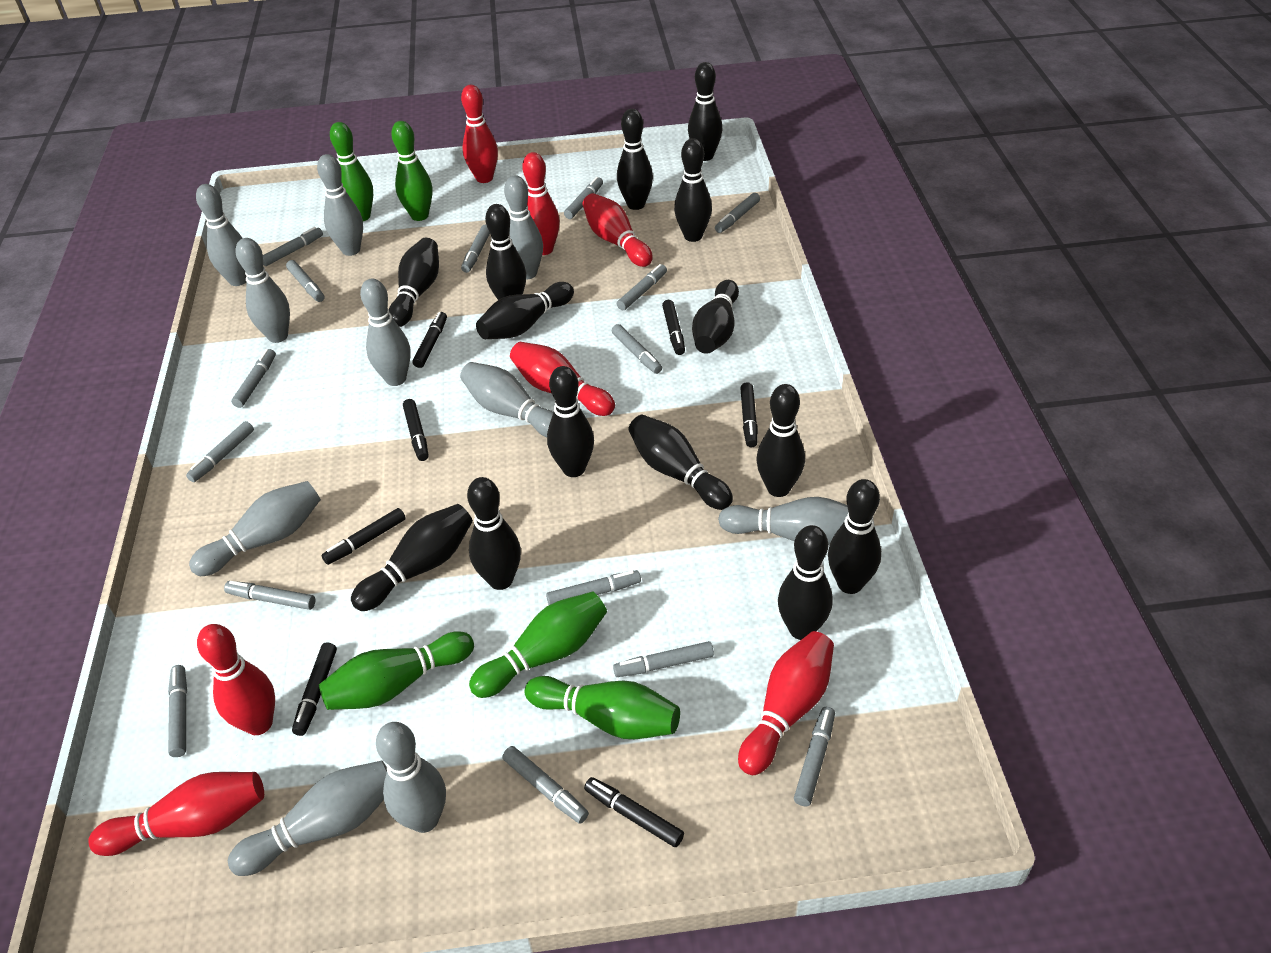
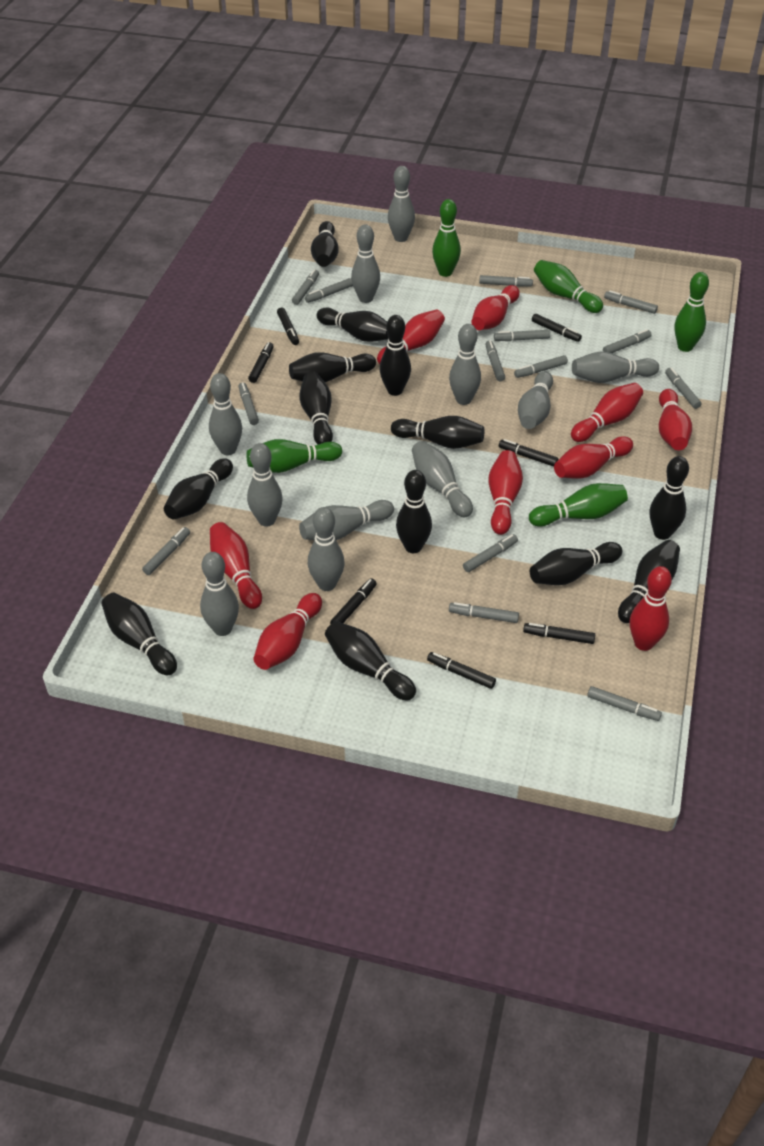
black bowling pin: 14 -> 13
grey bowling pin: 10 -> 11
grey marker: 15 -> 14
red bowling pin: 7 -> 9

